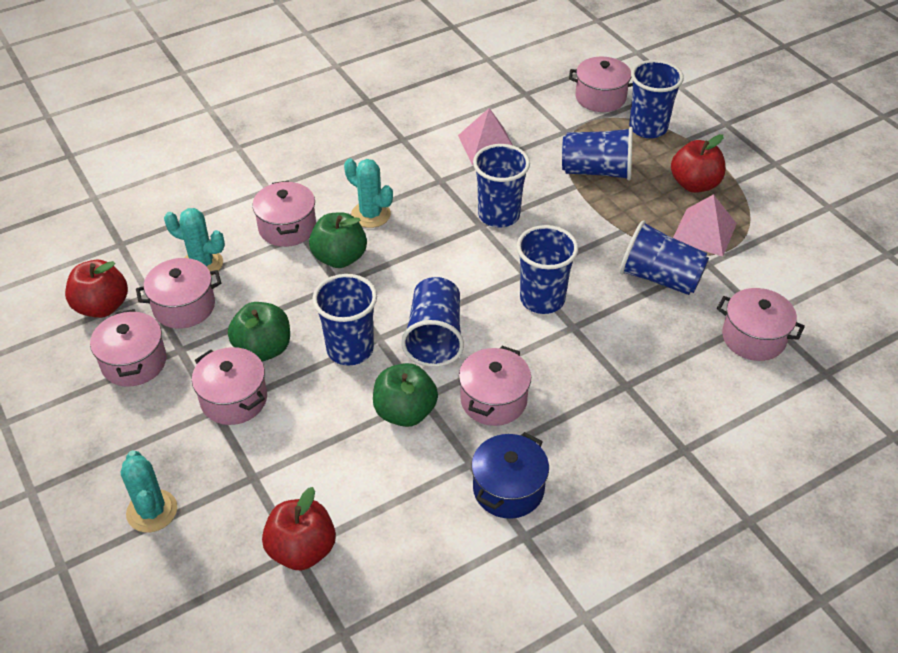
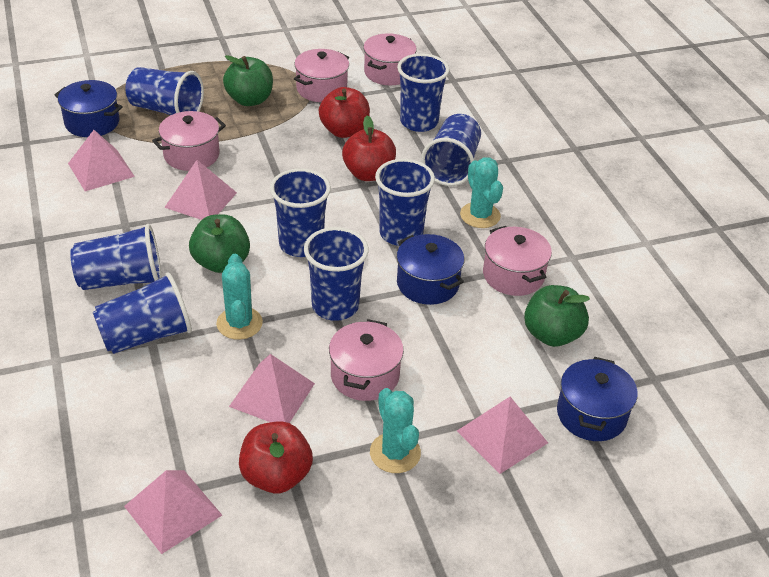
blue cup: 7 -> 8
blue pot: 1 -> 3
pink pot: 7 -> 5
pink pyramid: 2 -> 5

